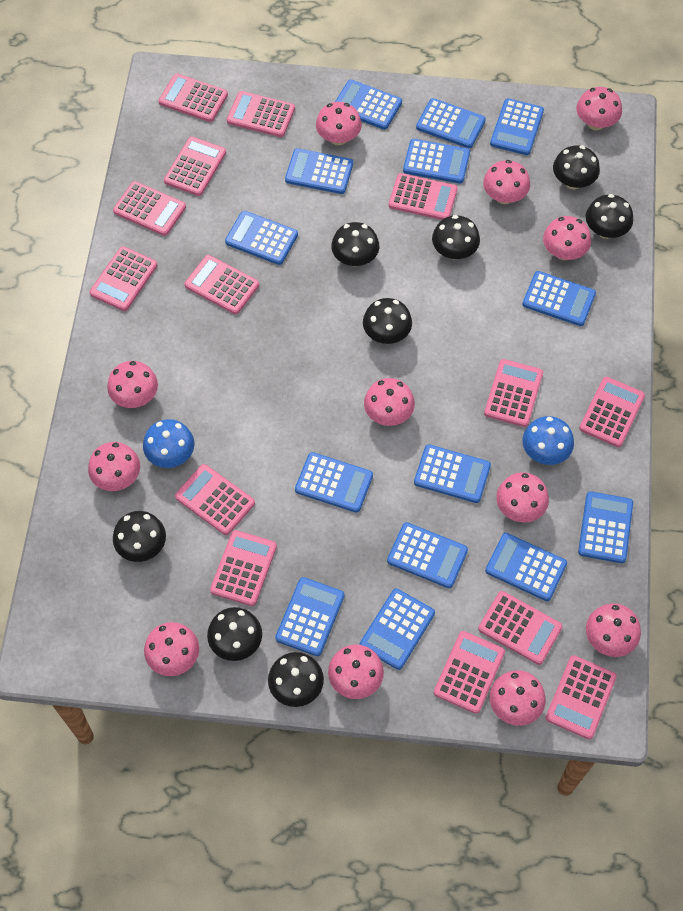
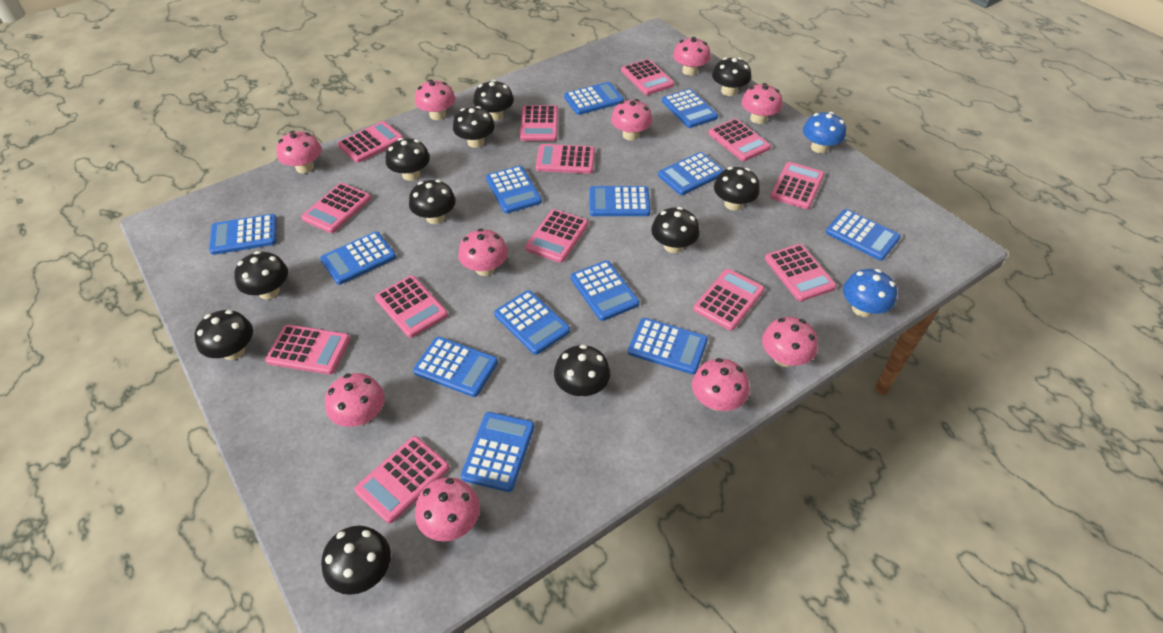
black mushroom: 8 -> 11
blue calculator: 14 -> 13
pink calculator: 14 -> 13
pink mushroom: 12 -> 10

